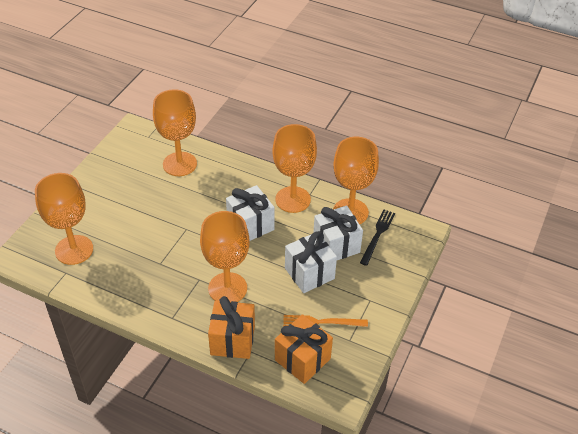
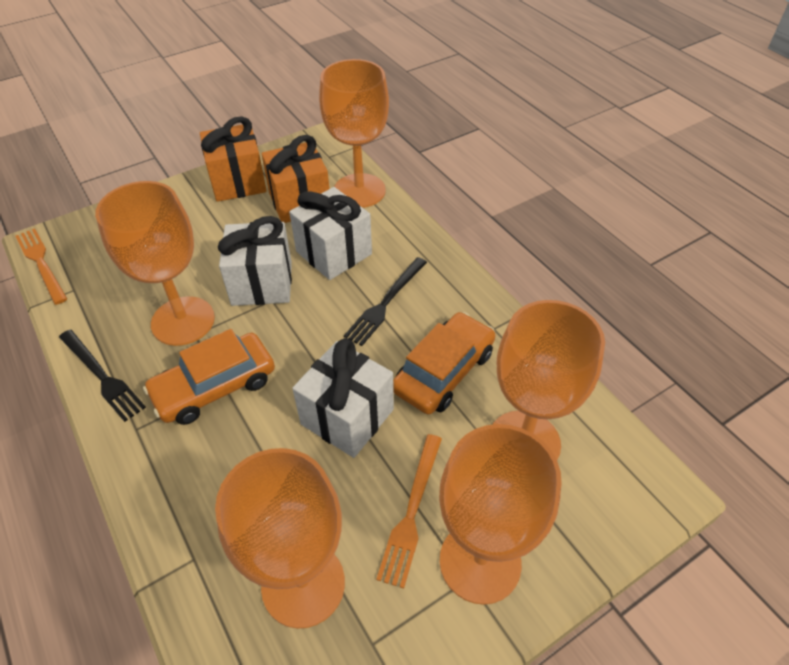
black fork: 1 -> 2
orange car: 0 -> 2
orange fork: 1 -> 2

